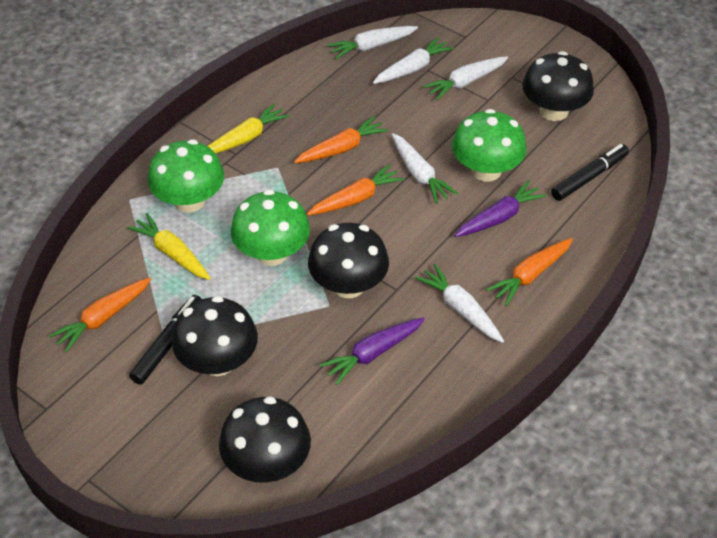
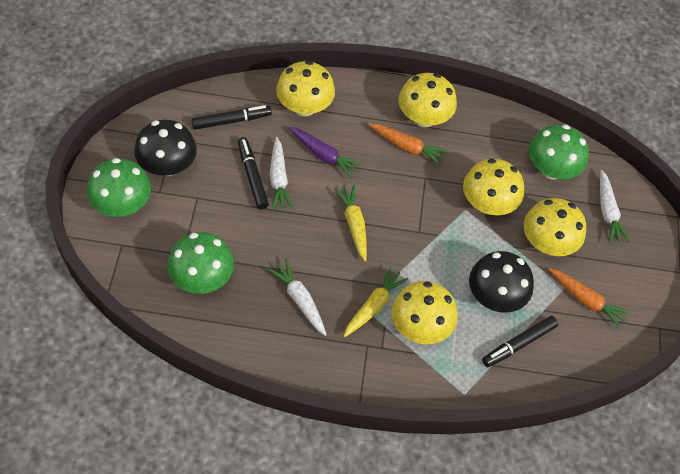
black marker: 2 -> 3
black mushroom: 4 -> 2
orange carrot: 4 -> 2
purple carrot: 2 -> 1
white carrot: 5 -> 3
yellow mushroom: 0 -> 5

